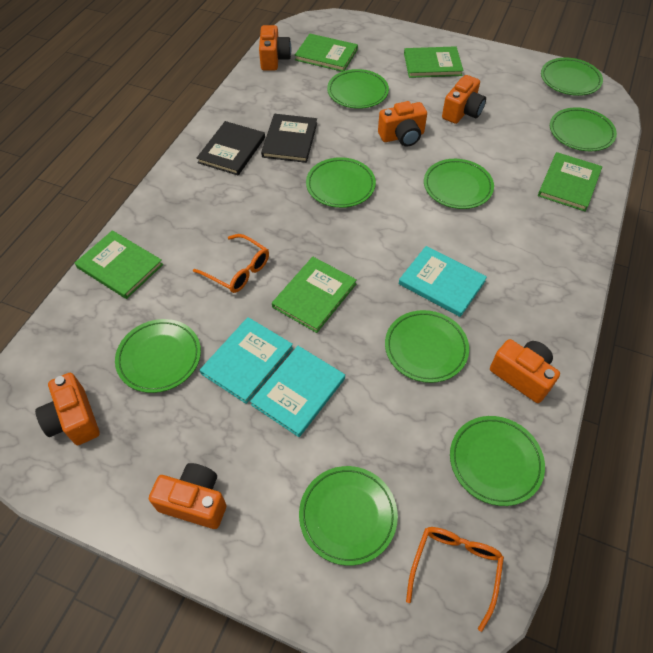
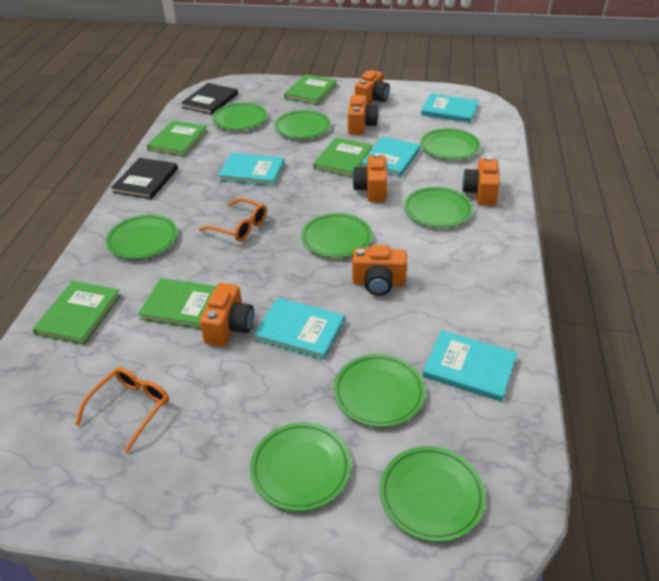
turquoise book: 3 -> 5

